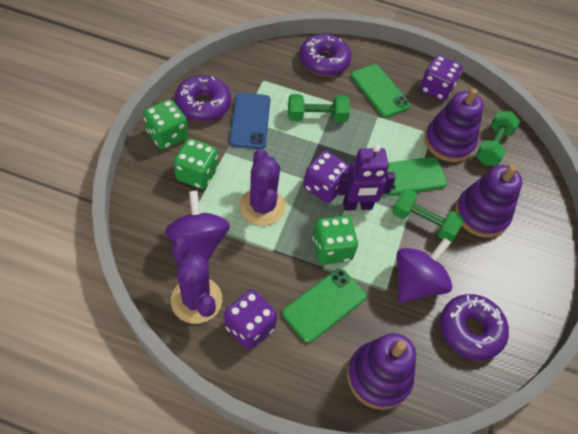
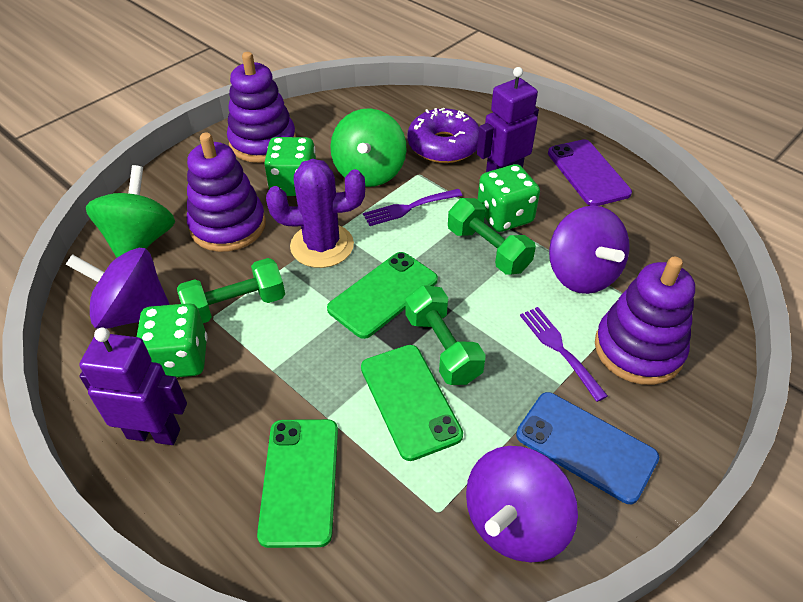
green spinning top: 0 -> 2
purple cactus: 2 -> 1
purple dice: 3 -> 0
purple donut: 3 -> 1
purple fork: 0 -> 2
purple phone: 0 -> 1
purple robot: 1 -> 2
purple spinning top: 2 -> 3

